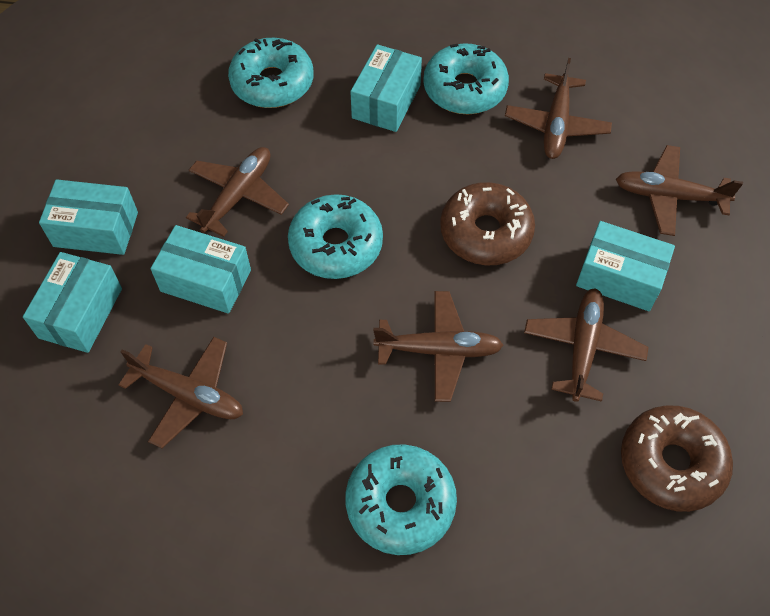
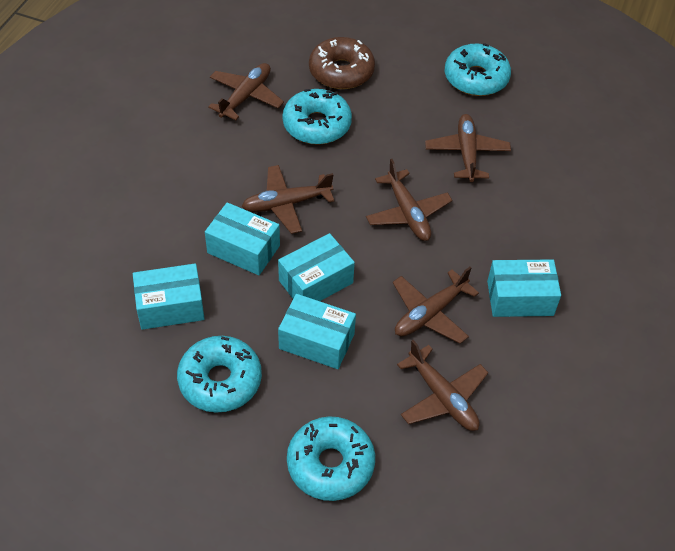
brown donut: 2 -> 1

